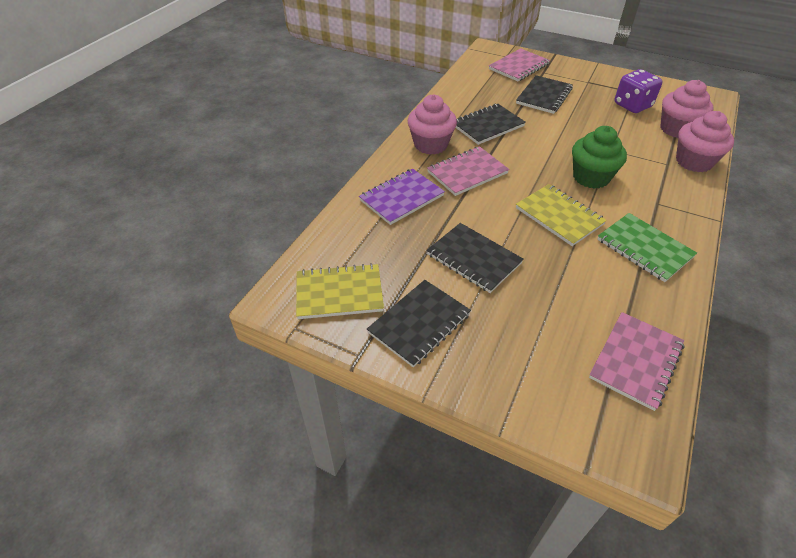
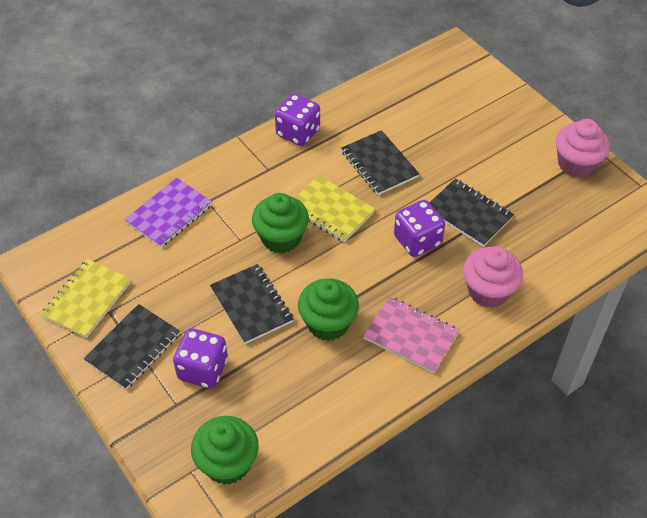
green cupcake: 1 -> 3
green notebook: 1 -> 0
pink cupcake: 3 -> 2
pink notebook: 3 -> 1
purple dice: 1 -> 3

